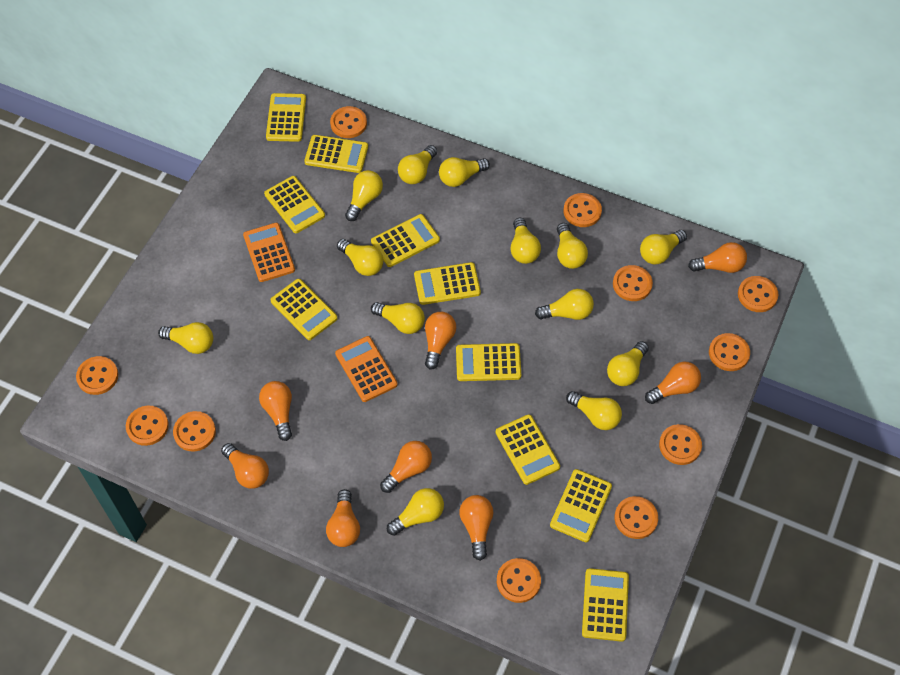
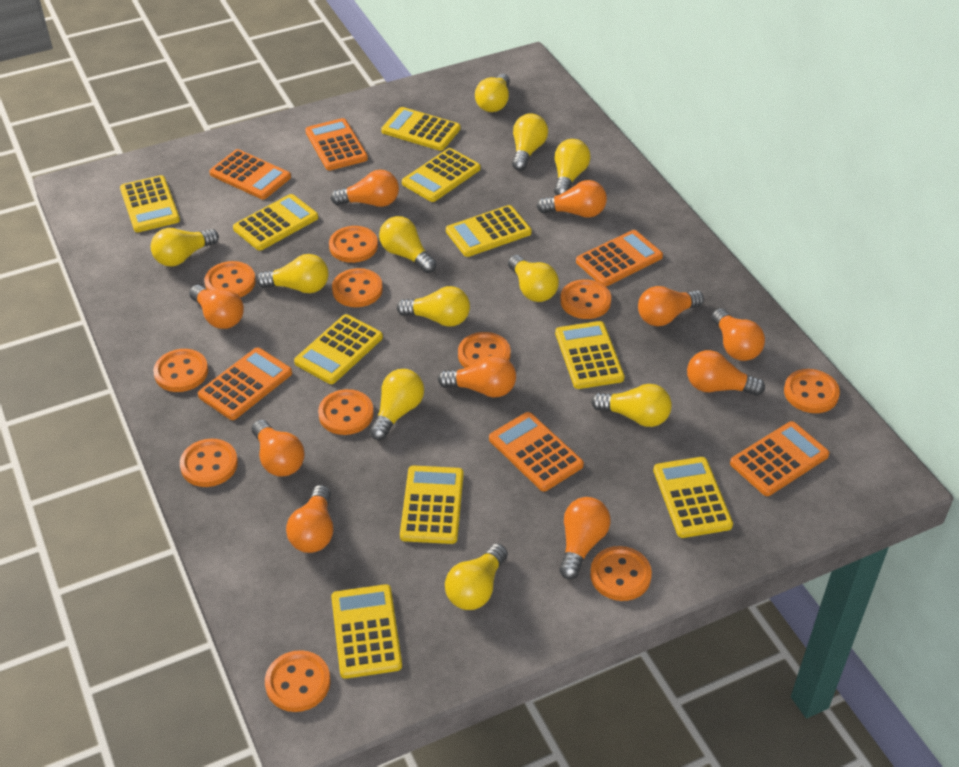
orange calculator: 2 -> 6
orange light bulb: 8 -> 10
yellow light bulb: 13 -> 11

